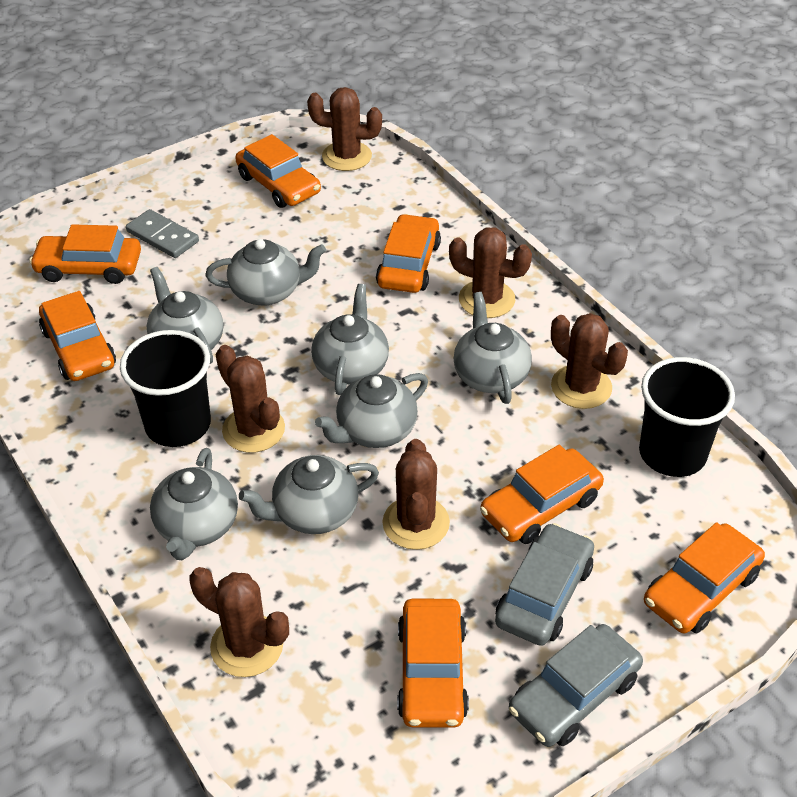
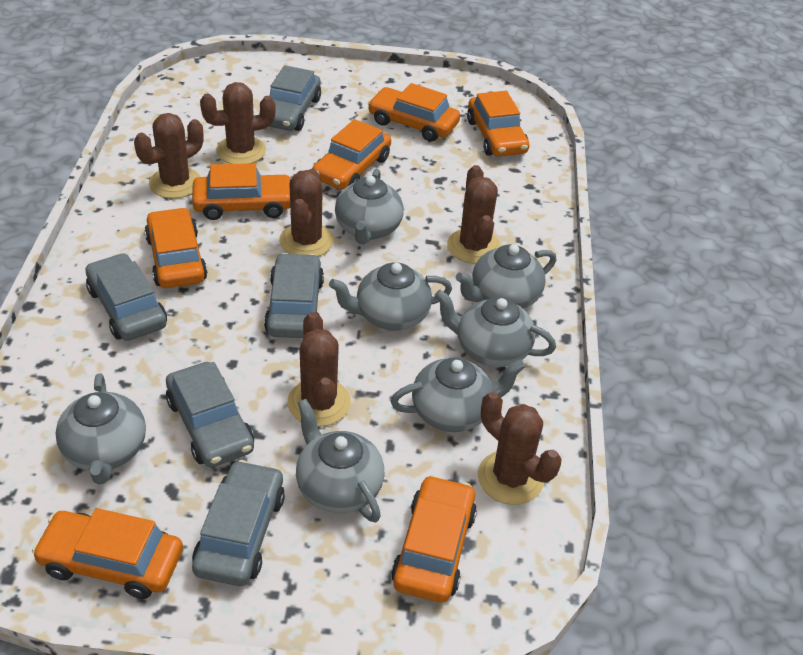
black cup: 2 -> 0
grey car: 2 -> 5
grey domino: 1 -> 0

